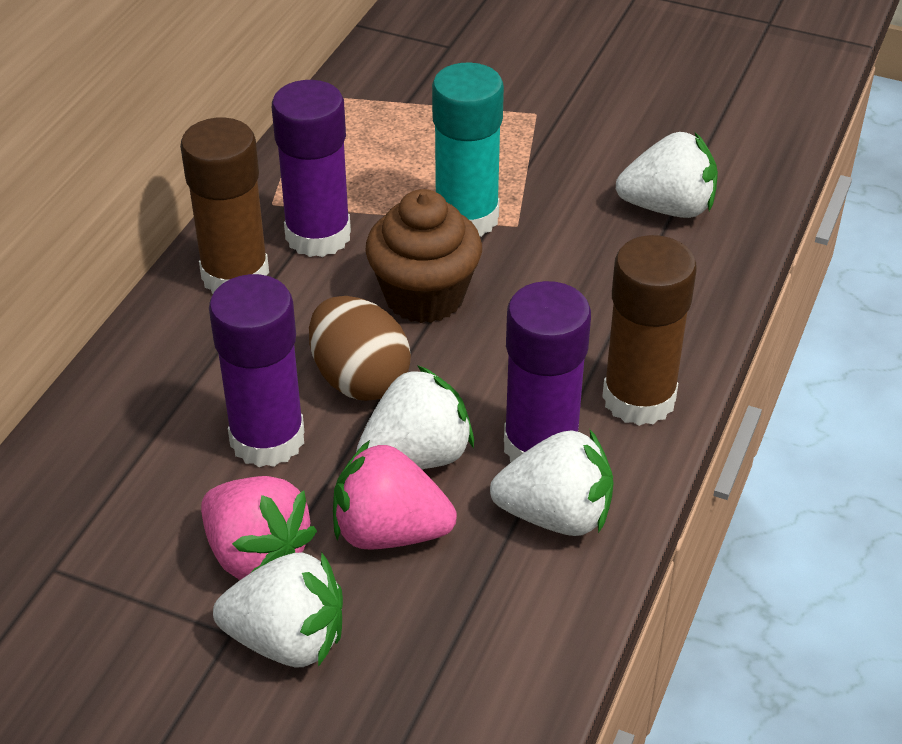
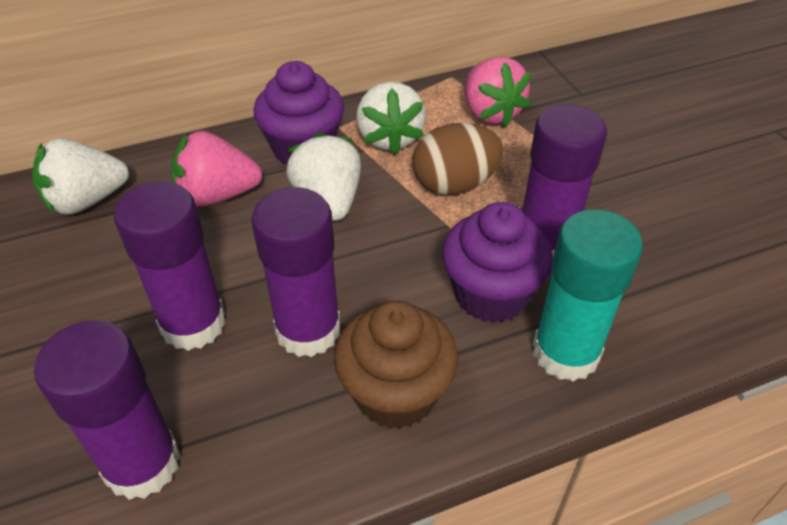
brown glue stick: 2 -> 0
purple cupcake: 0 -> 2
purple glue stick: 3 -> 4
white strawberry: 4 -> 3

